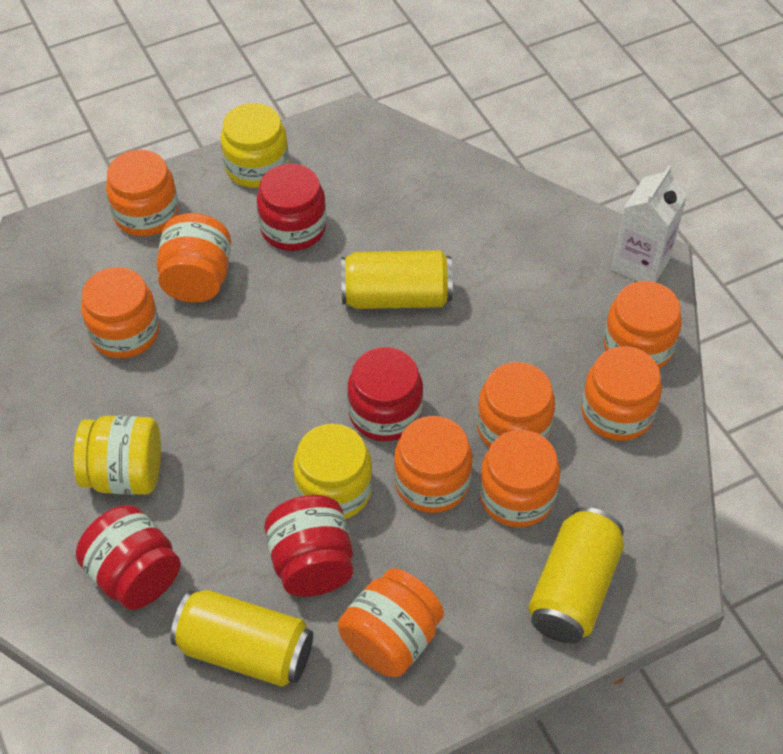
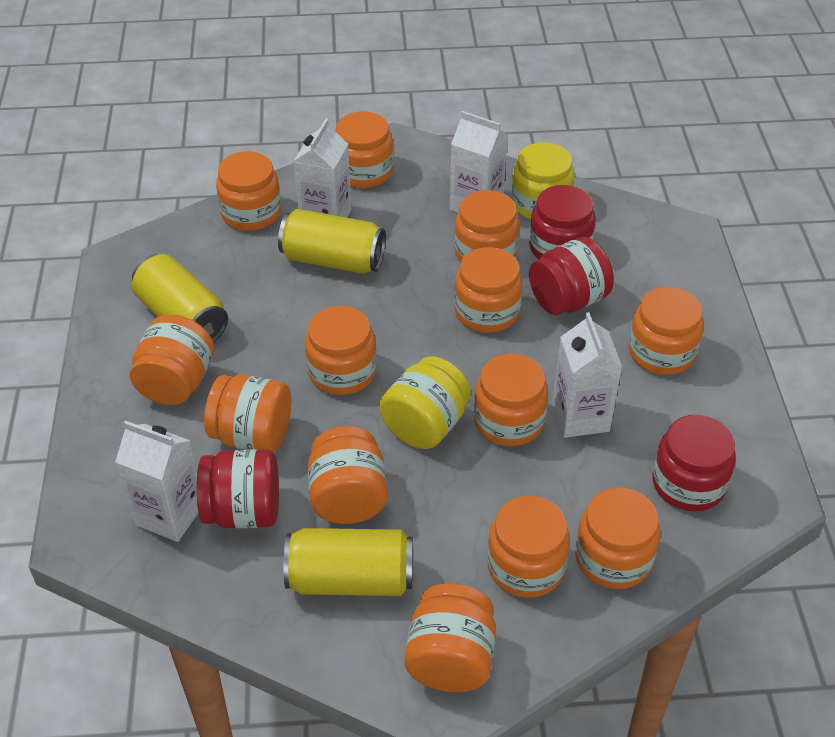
orange jar: 9 -> 13
white carton: 1 -> 4
yellow jar: 3 -> 2

